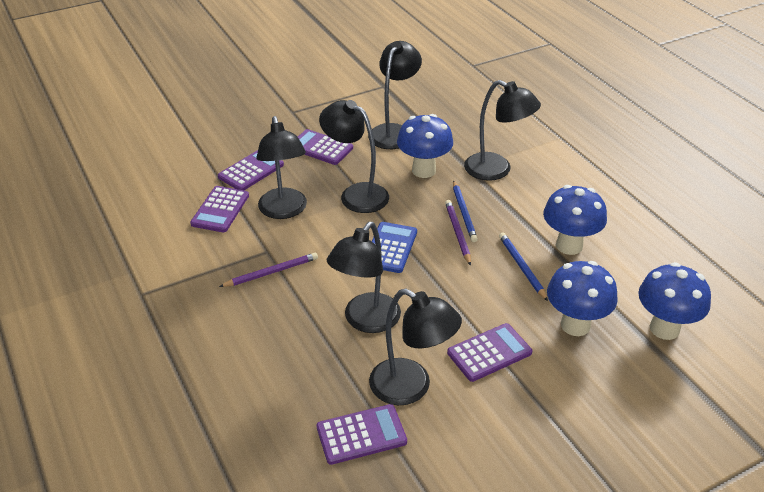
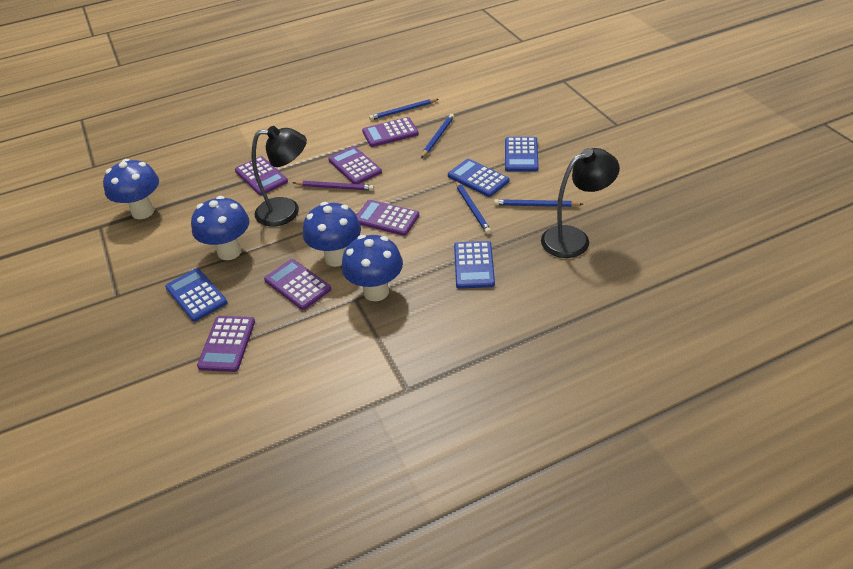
black lamp: 6 -> 2
blue calculator: 1 -> 4
blue pencil: 2 -> 4
purple calculator: 5 -> 6
purple pencil: 2 -> 1

